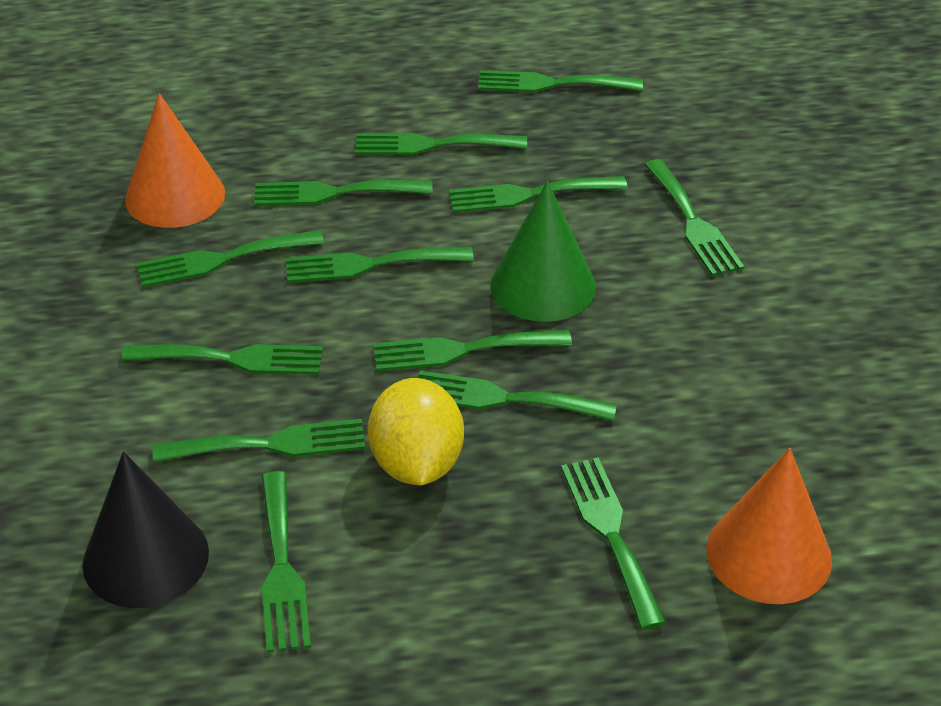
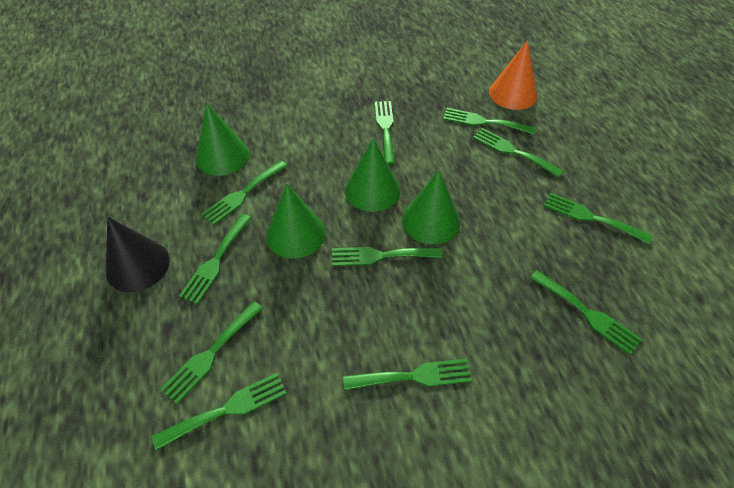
green cone: 1 -> 4
green fork: 13 -> 11
orange cone: 2 -> 1
yellow lemon: 1 -> 0

